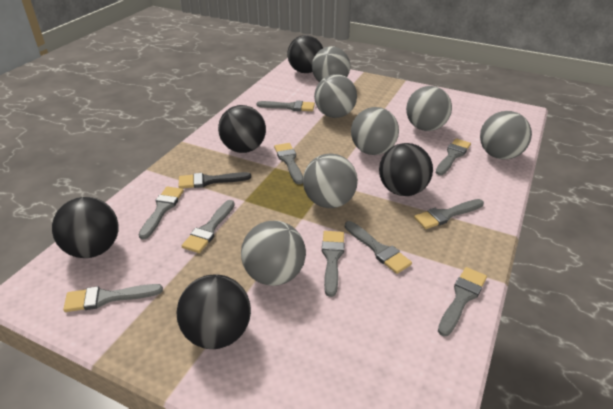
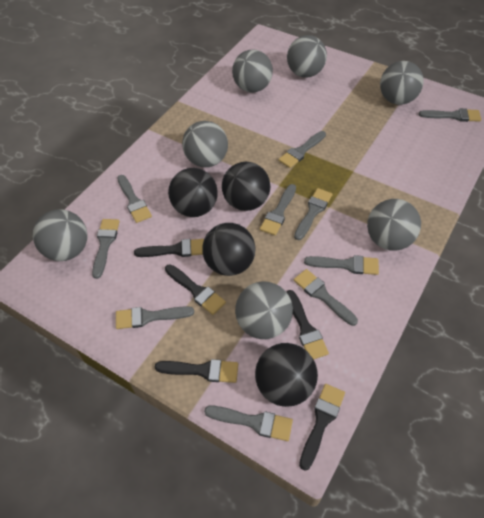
black ball: 5 -> 4
black brush: 1 -> 5

